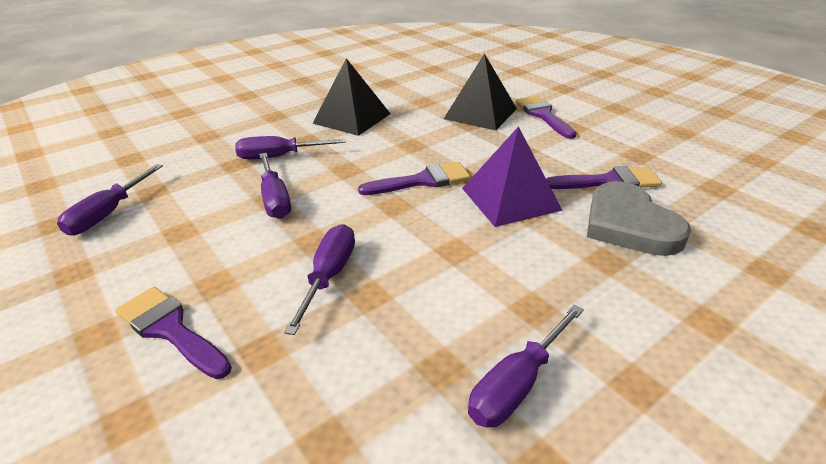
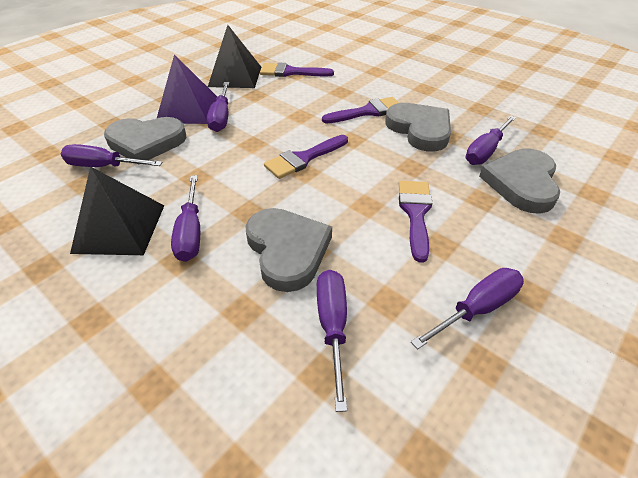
grey heart: 1 -> 4
purple screwdriver: 5 -> 6

